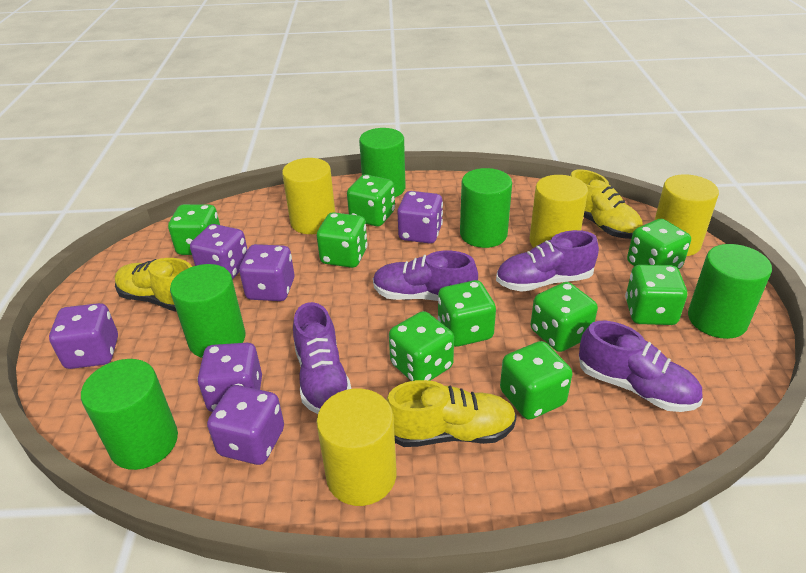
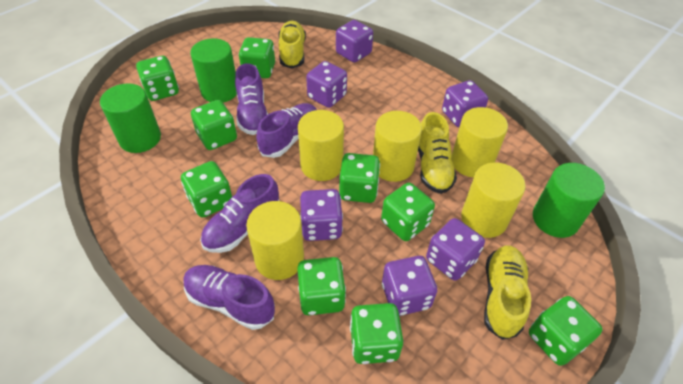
green cylinder: 5 -> 3
yellow cylinder: 4 -> 5

